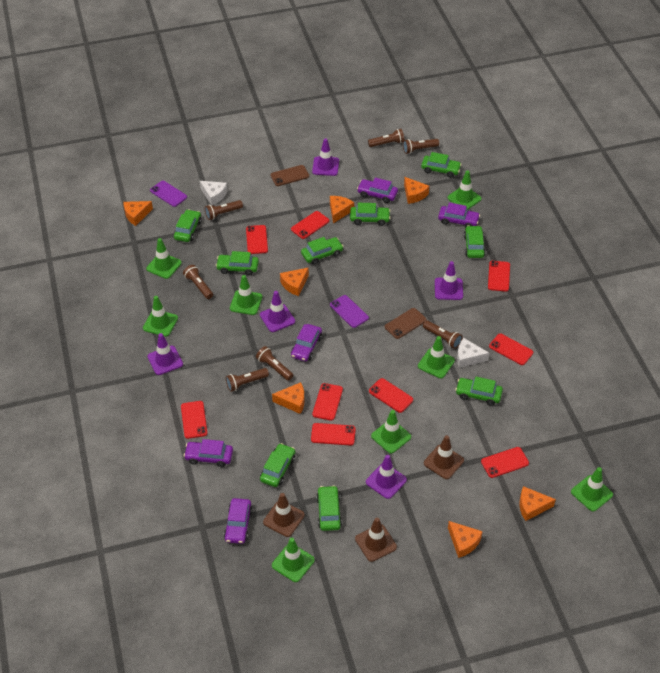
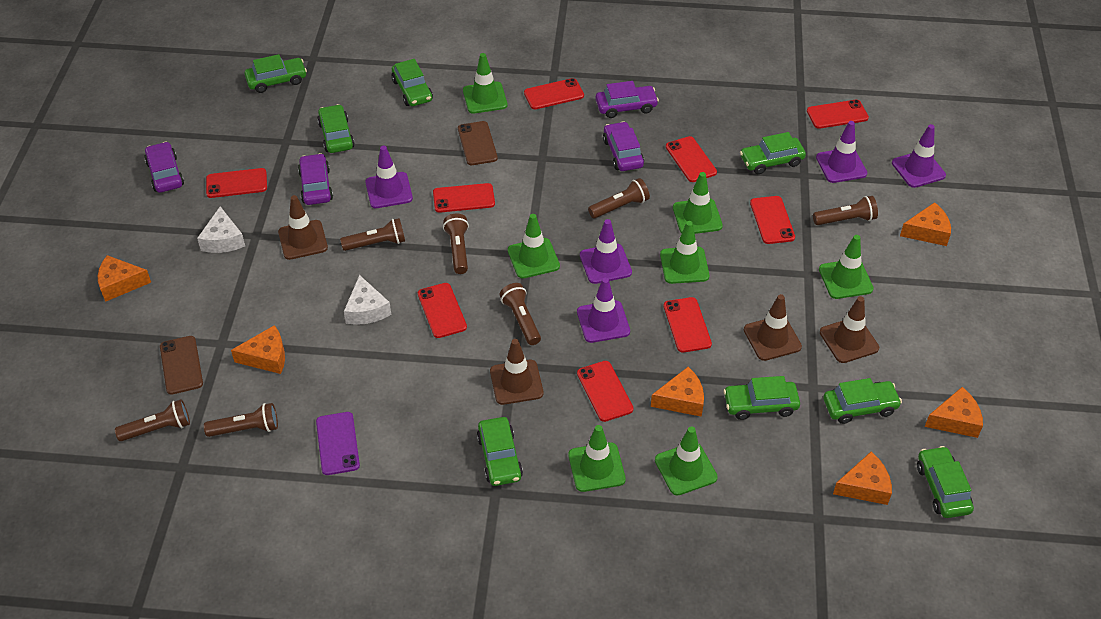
brown traffic cone: 3 -> 4
green car: 9 -> 8
green traffic cone: 8 -> 7
orange cheese: 7 -> 6
purple car: 5 -> 4
purple phone: 2 -> 1

